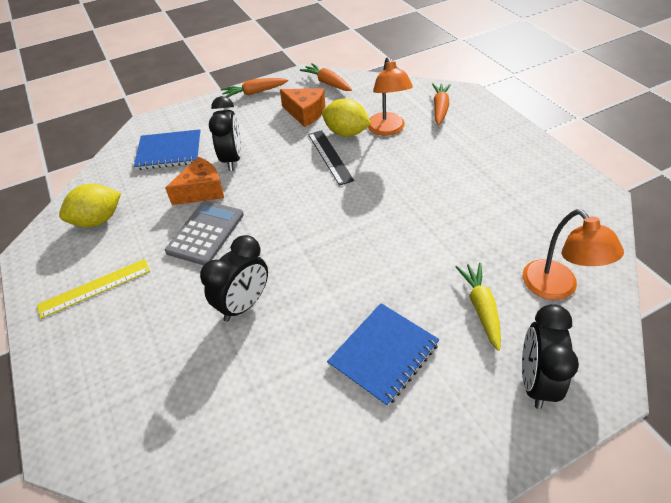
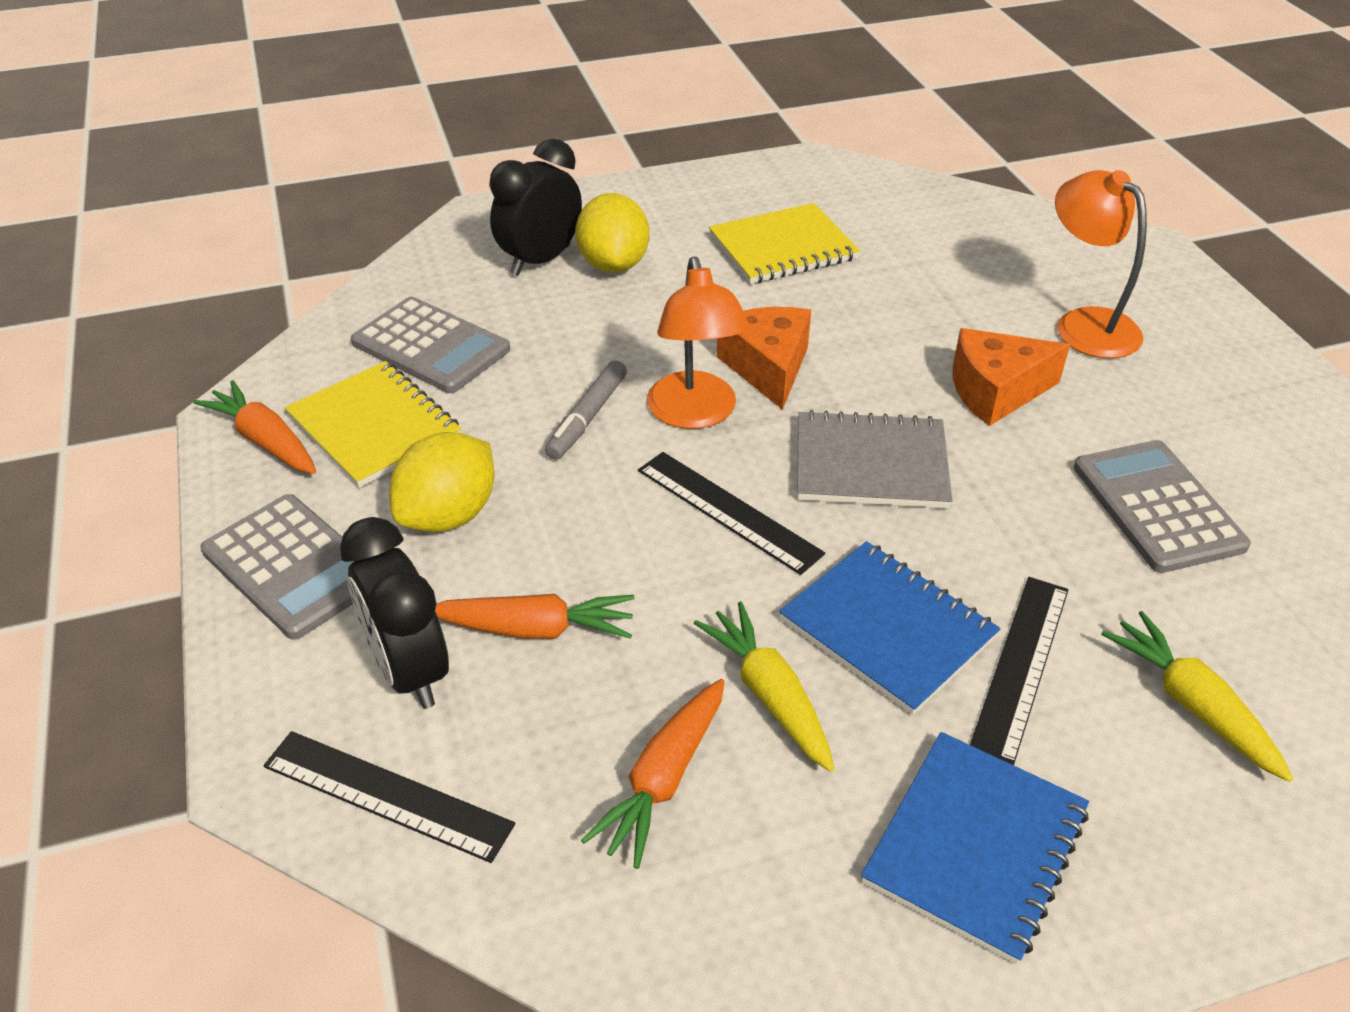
black clock: 3 -> 2
black ruler: 1 -> 3
grey calculator: 1 -> 3
grey marker: 0 -> 1
grey notebook: 0 -> 1
yellow carrot: 1 -> 2
yellow notebook: 0 -> 2
yellow ruler: 1 -> 0

